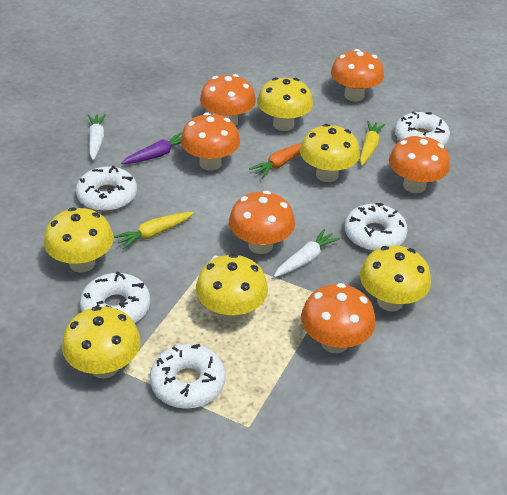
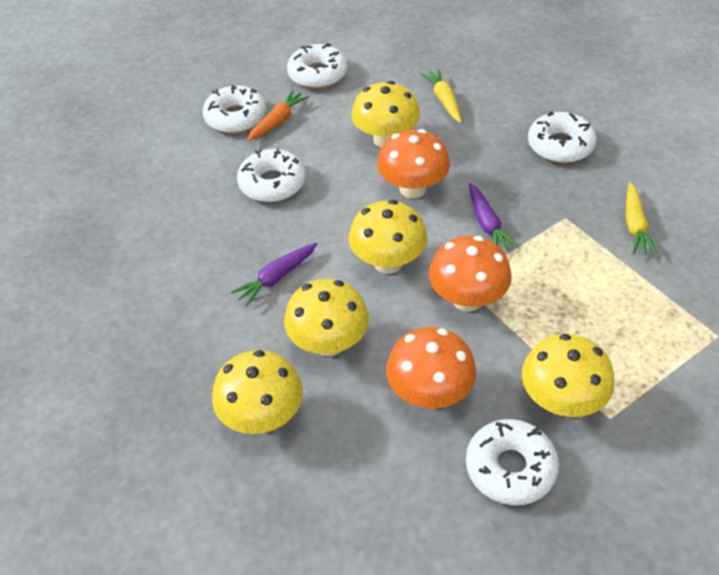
orange mushroom: 6 -> 3
purple carrot: 1 -> 2
white carrot: 2 -> 0
yellow mushroom: 6 -> 5

